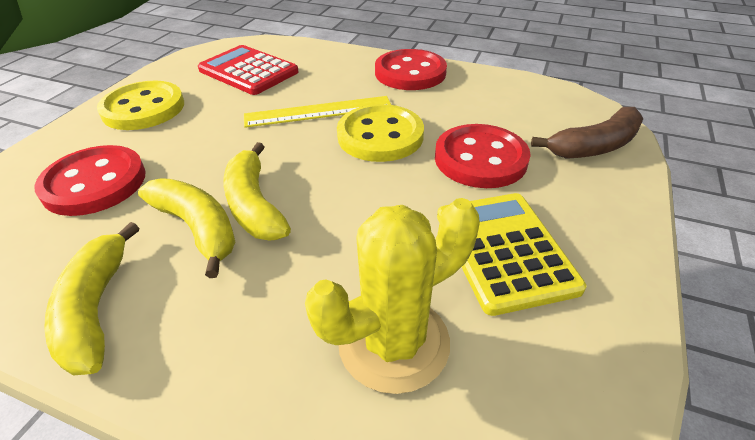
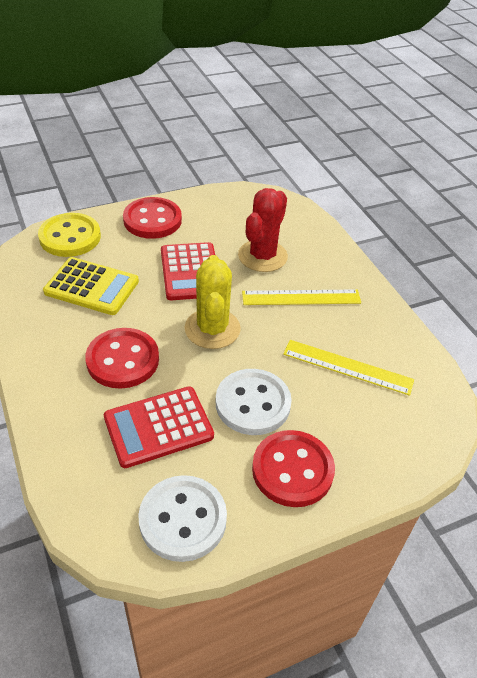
brown banana: 1 -> 0
red cactus: 0 -> 1
red calculator: 1 -> 2
white button: 0 -> 2
yellow banana: 3 -> 0
yellow button: 2 -> 1
yellow ruler: 1 -> 2

